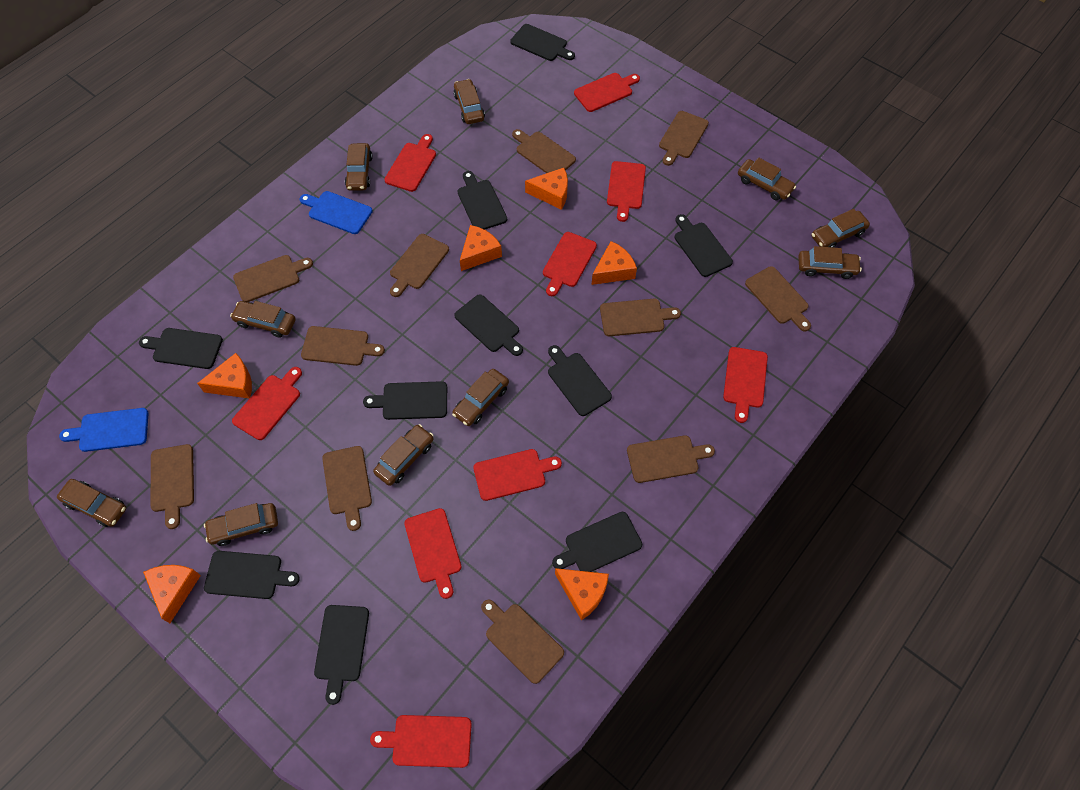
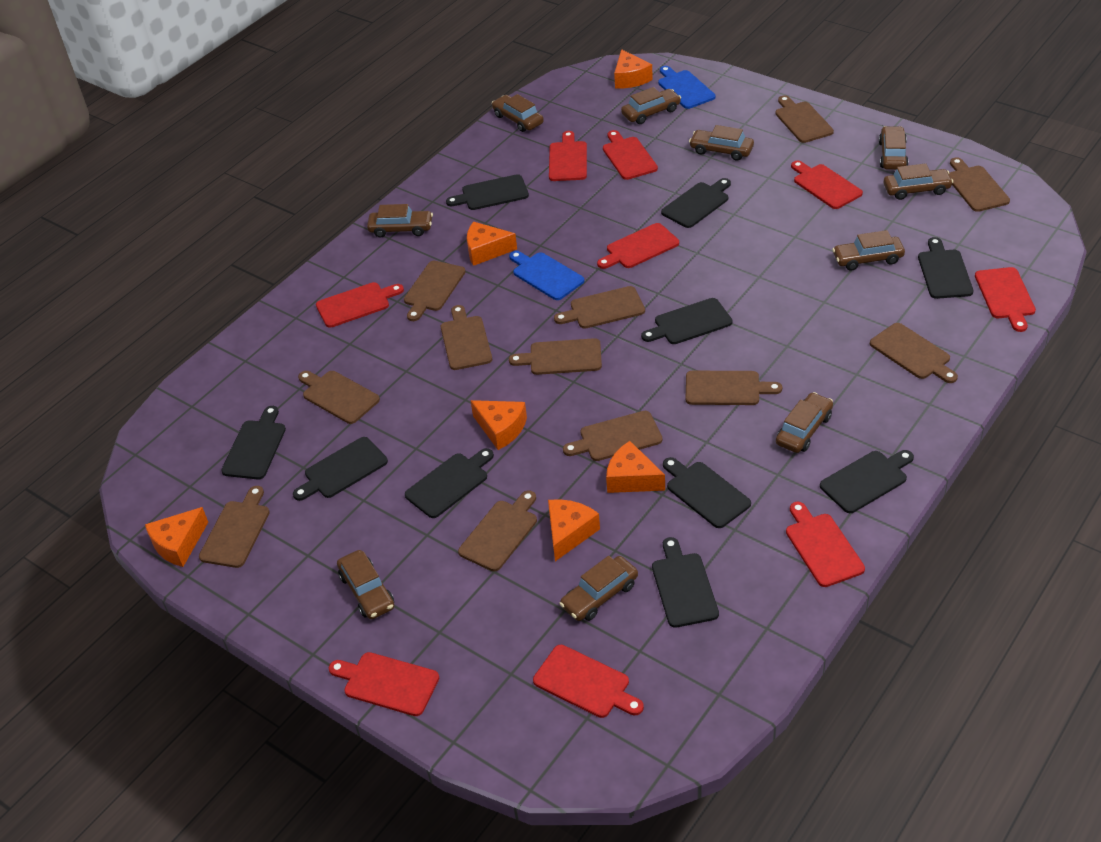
brown cutting board: 11 -> 12

